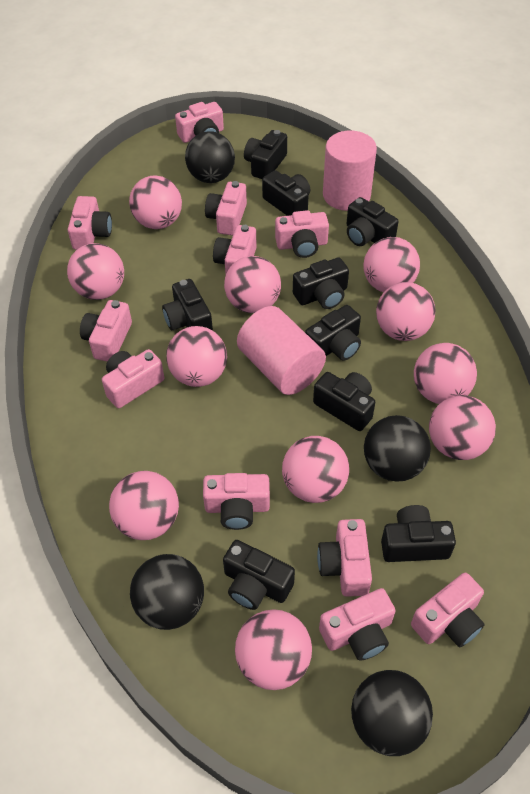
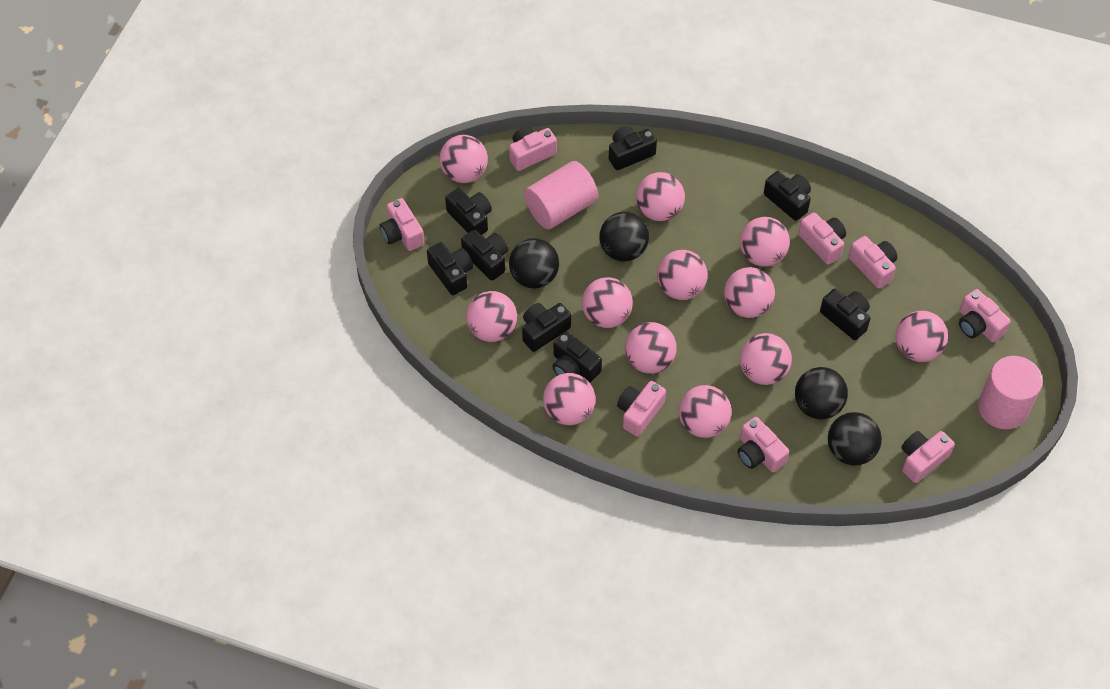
black camera: 9 -> 8
pink ball: 11 -> 12
pink camera: 11 -> 8

